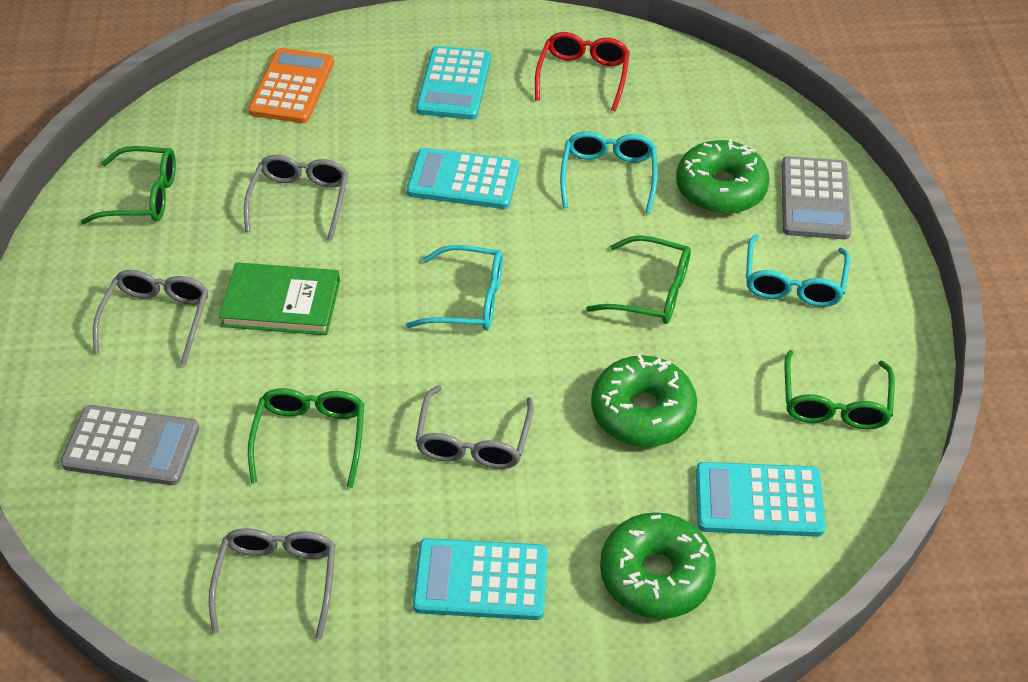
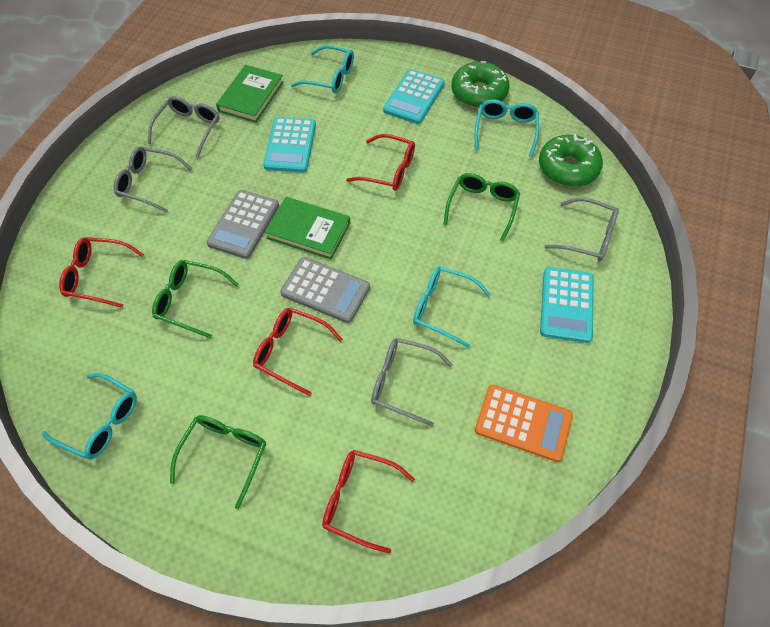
green book: 1 -> 2
green donut: 3 -> 2
green glasses: 4 -> 3
red glasses: 1 -> 4
turquoise calculator: 4 -> 3
turquoise glasses: 3 -> 4

